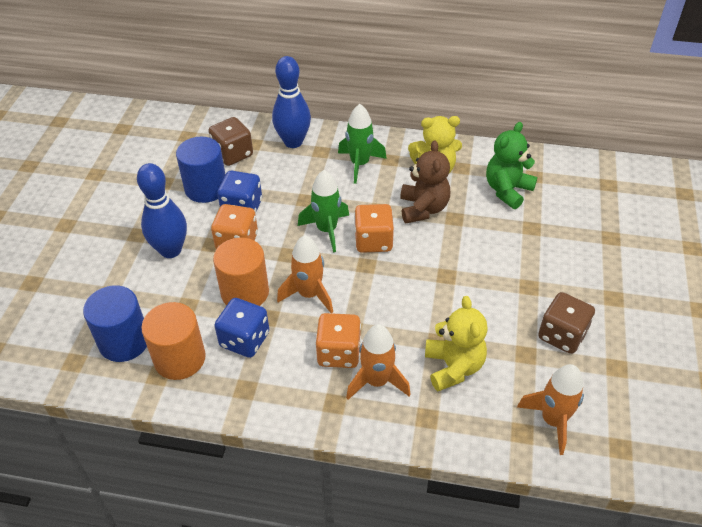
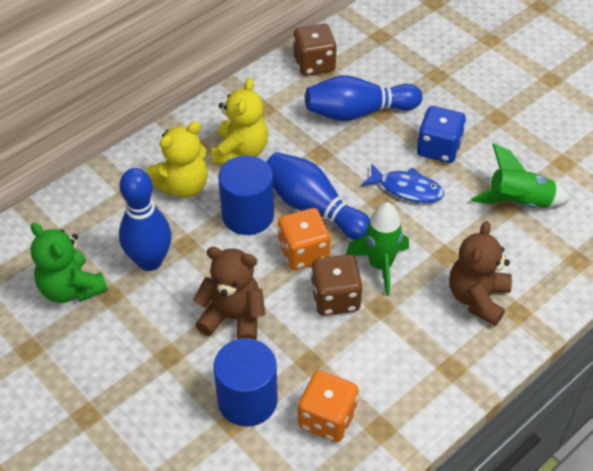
blue bowling pin: 2 -> 3
blue dice: 2 -> 1
blue fish: 0 -> 1
brown teddy bear: 1 -> 2
orange cylinder: 2 -> 0
orange dice: 3 -> 2
orange rocket: 3 -> 0

